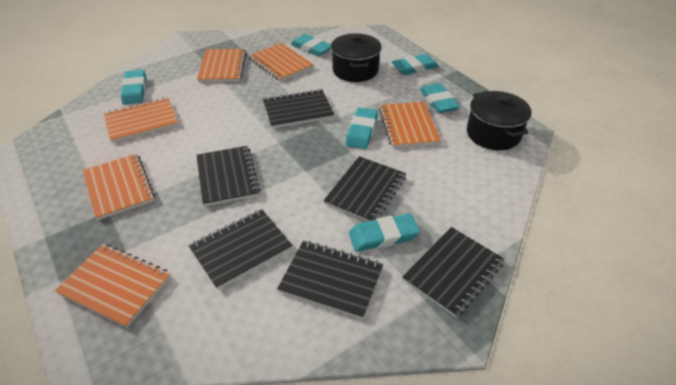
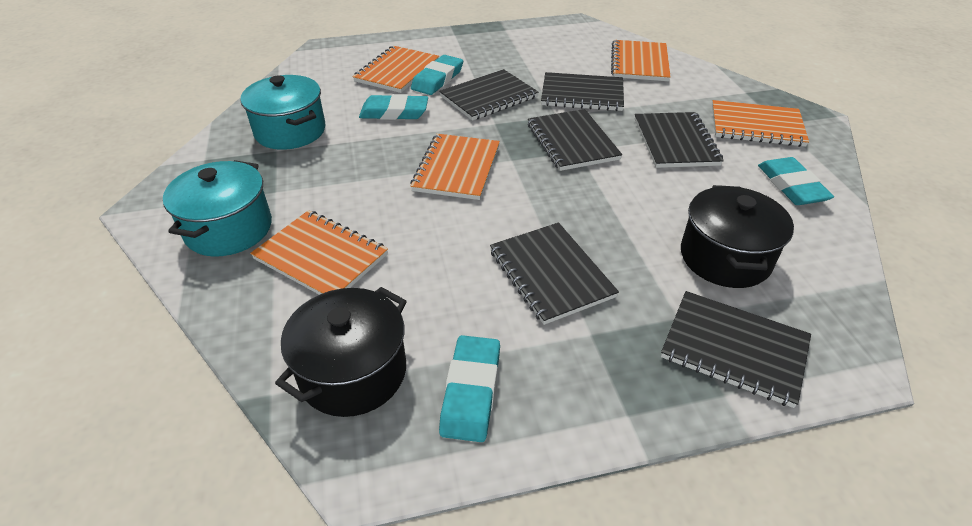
orange notebook: 6 -> 5
turquoise eraser: 6 -> 4
turquoise pot: 0 -> 2

